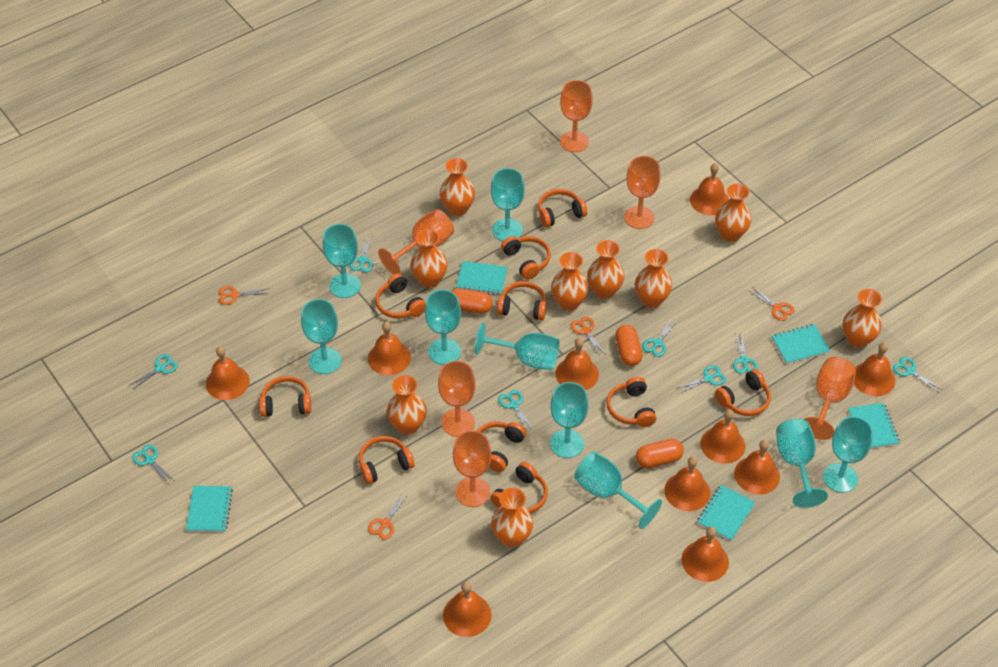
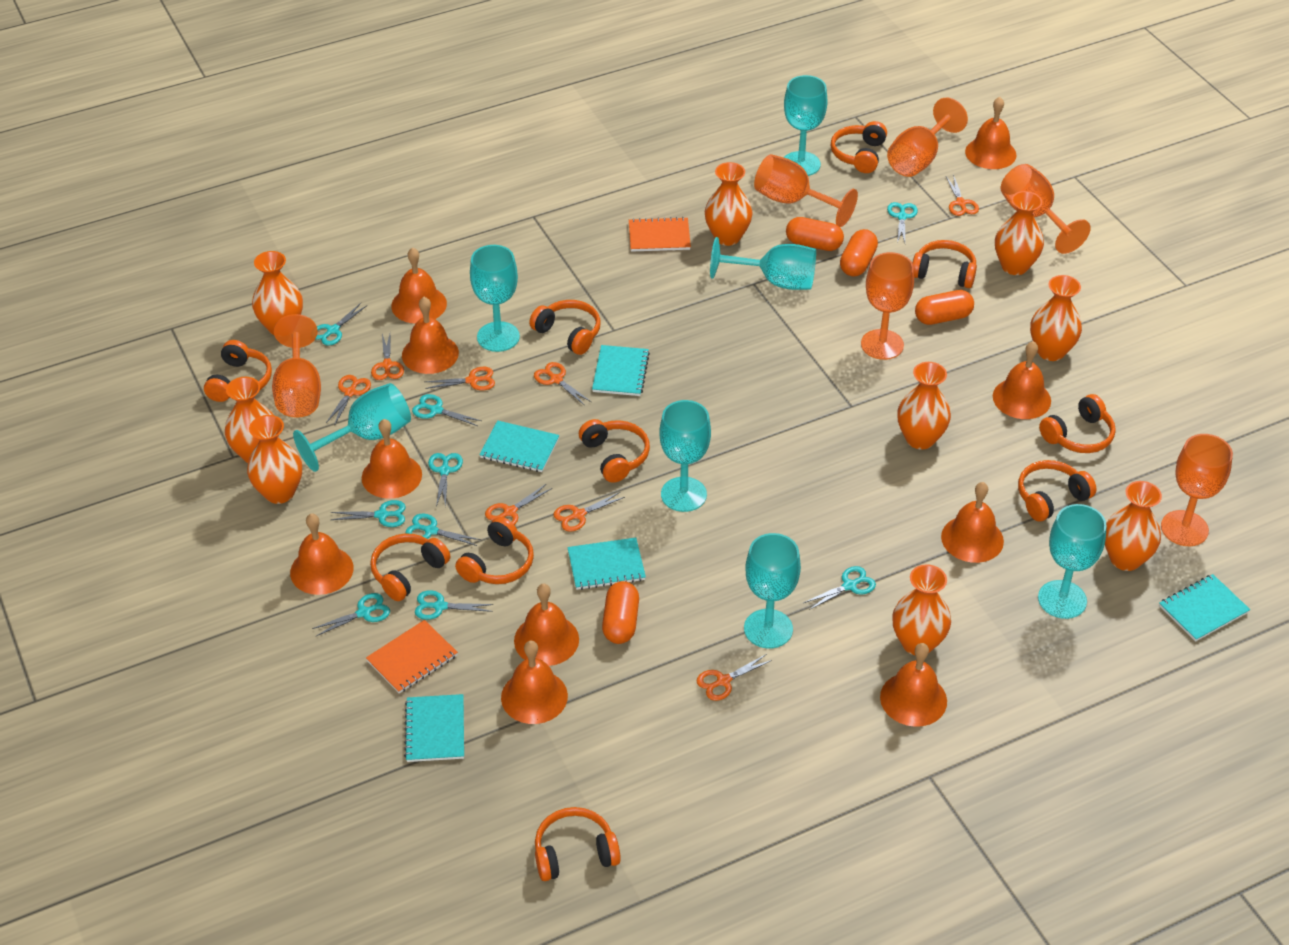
orange capsule: 3 -> 4
orange notebook: 0 -> 2
orange scissors: 4 -> 8
turquoise goblet: 9 -> 7
turquoise scissors: 8 -> 9

